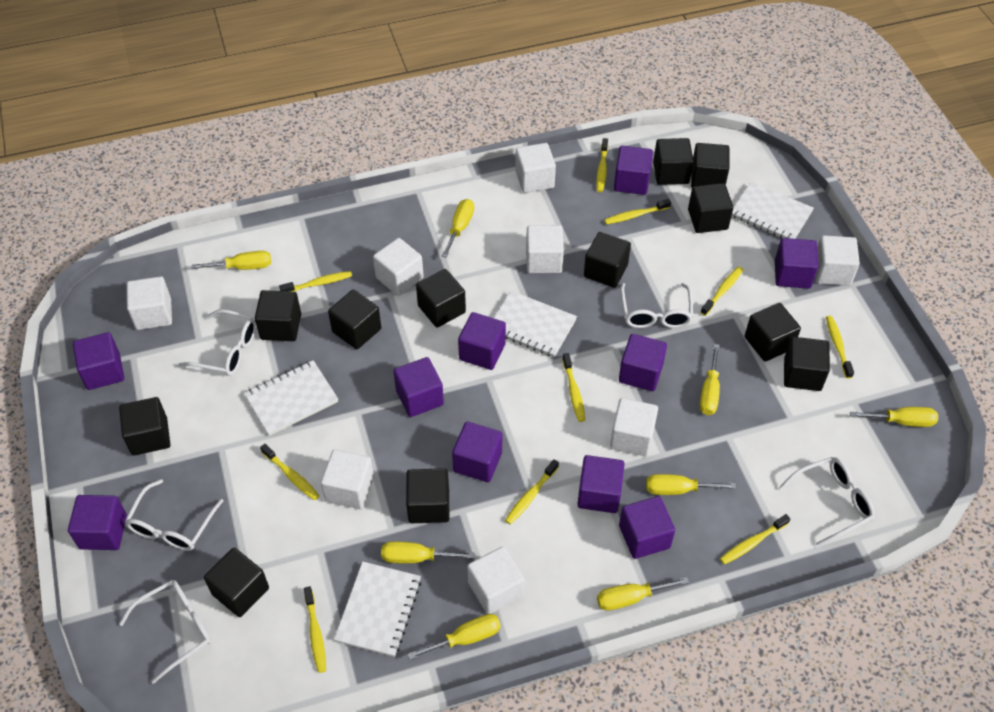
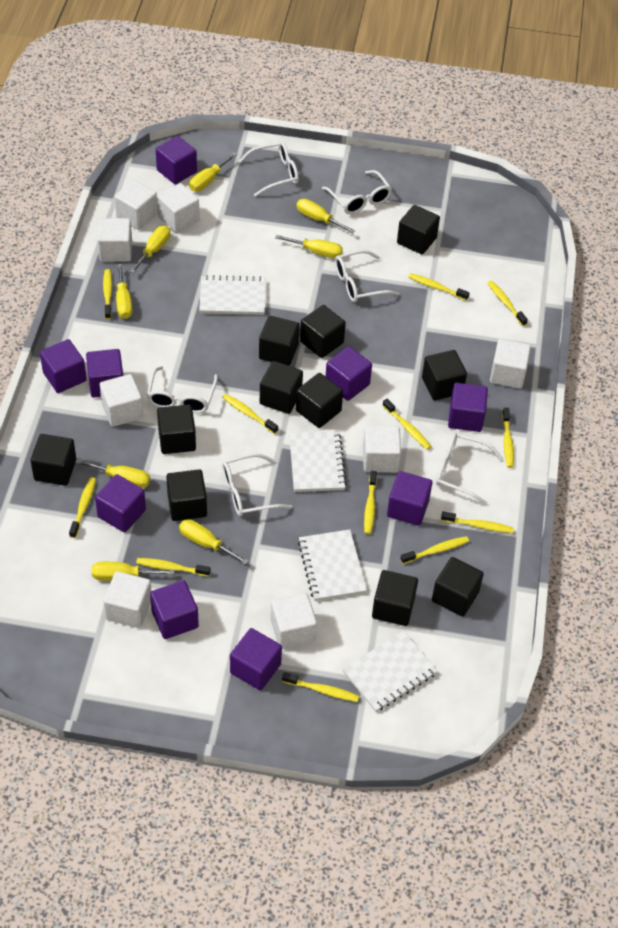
black cube: 12 -> 11
purple cube: 10 -> 9
white glasses: 5 -> 6
yellow toothbrush: 10 -> 12

